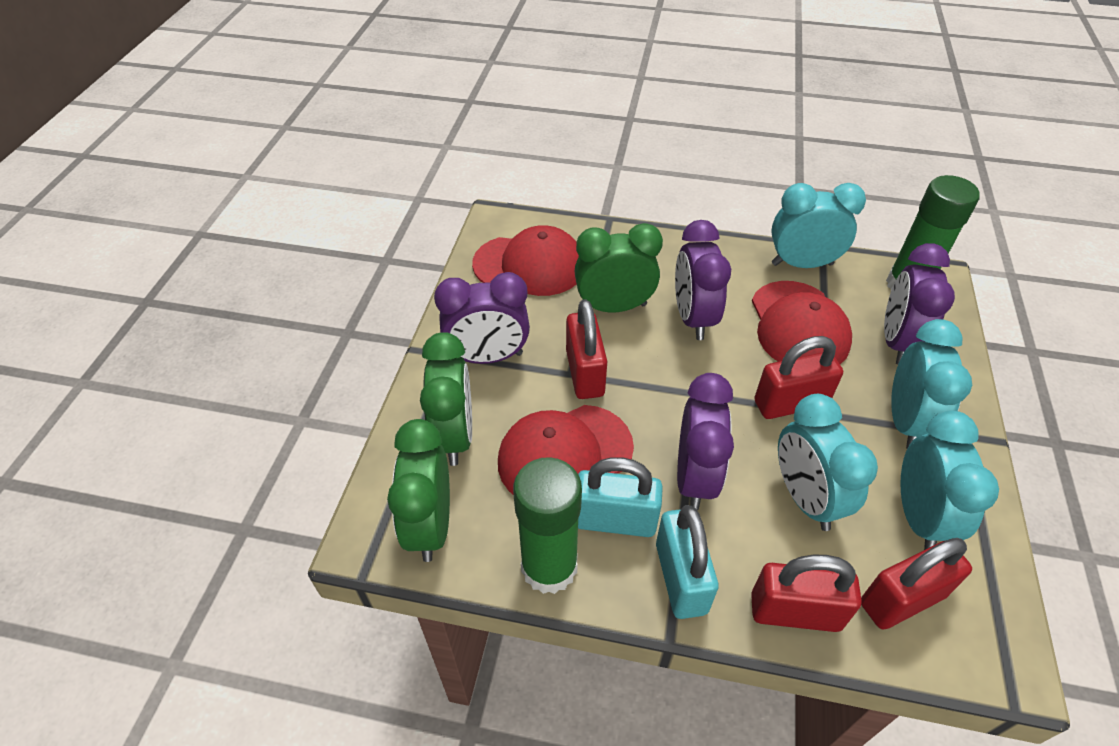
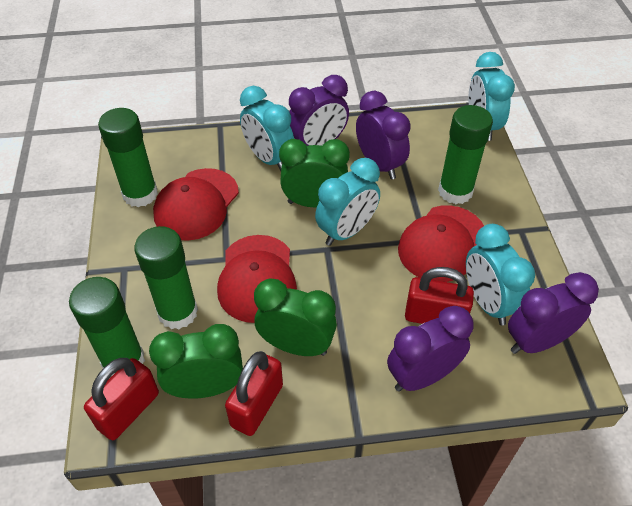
green glue stick: 2 -> 4
red padlock: 4 -> 3
turquoise padlock: 2 -> 0

